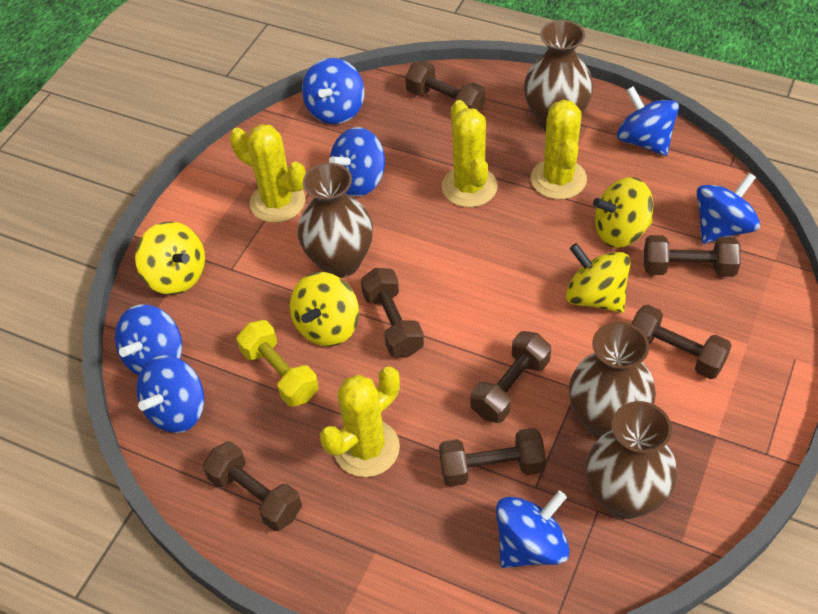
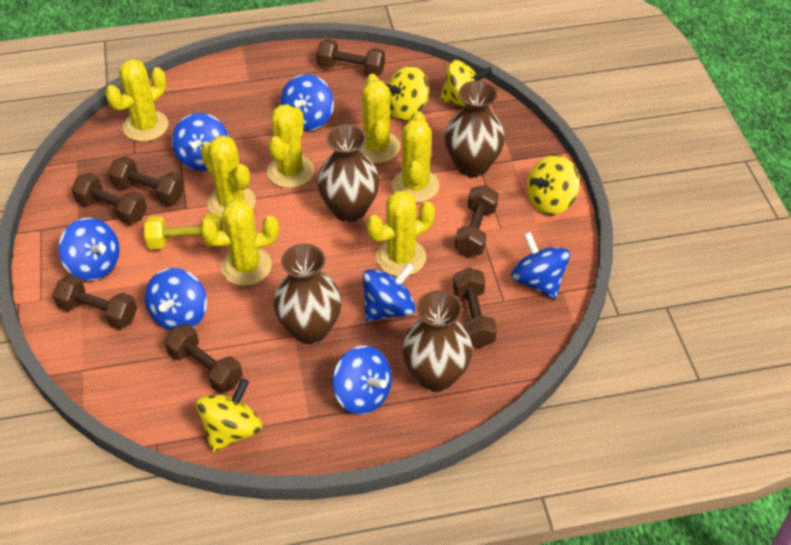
yellow cactus: 4 -> 7

